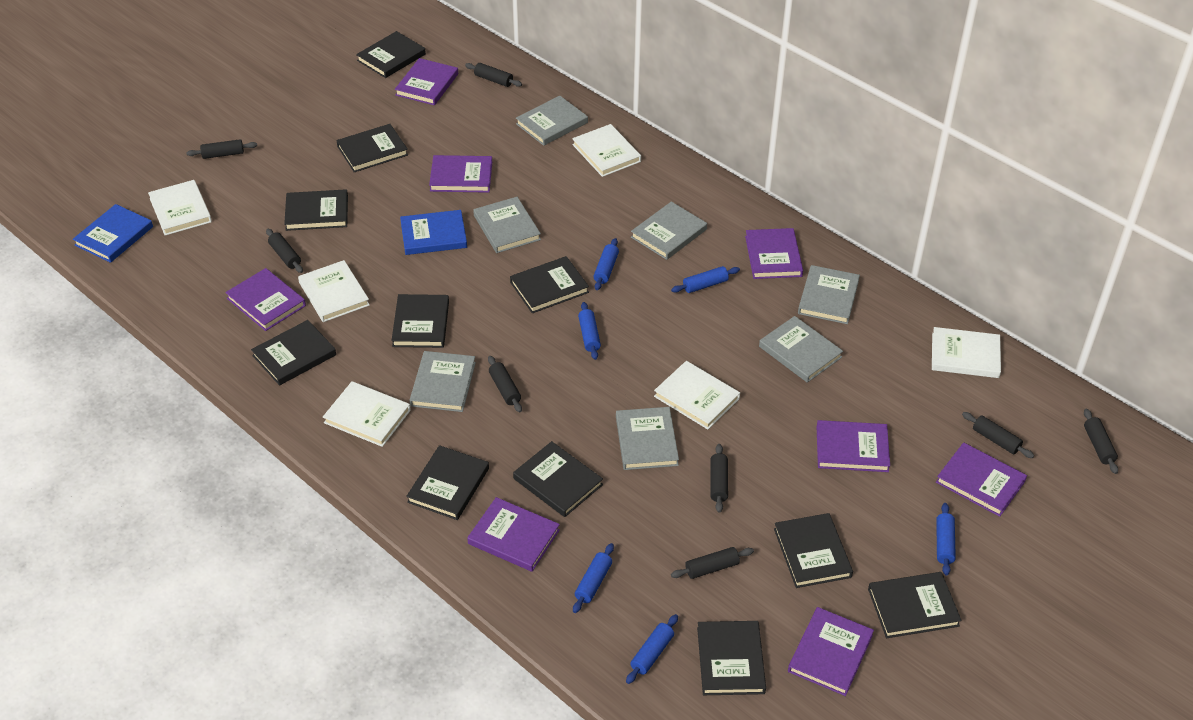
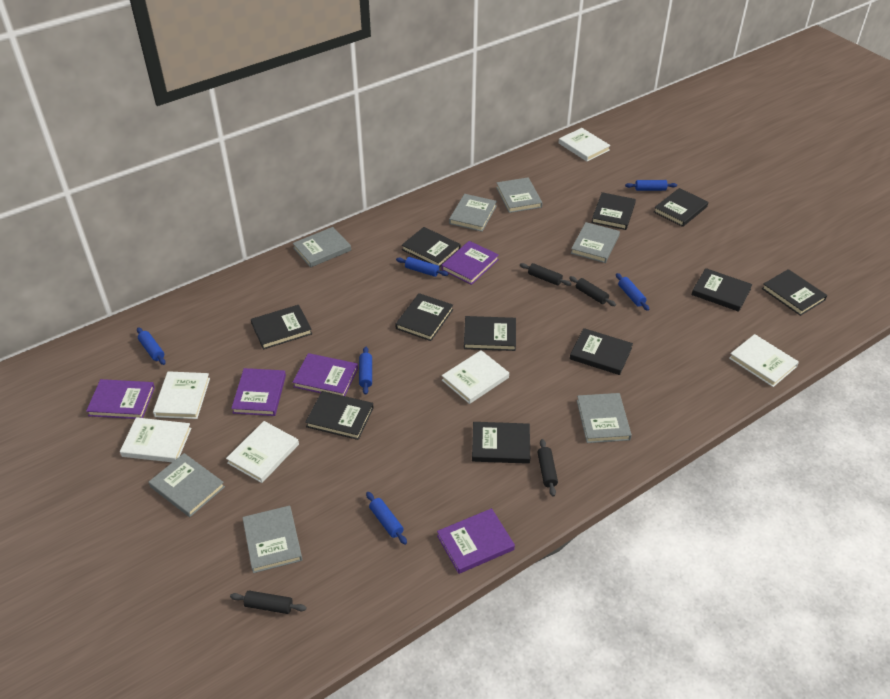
black rolling pin: 8 -> 4
blue book: 2 -> 0
purple book: 8 -> 5

